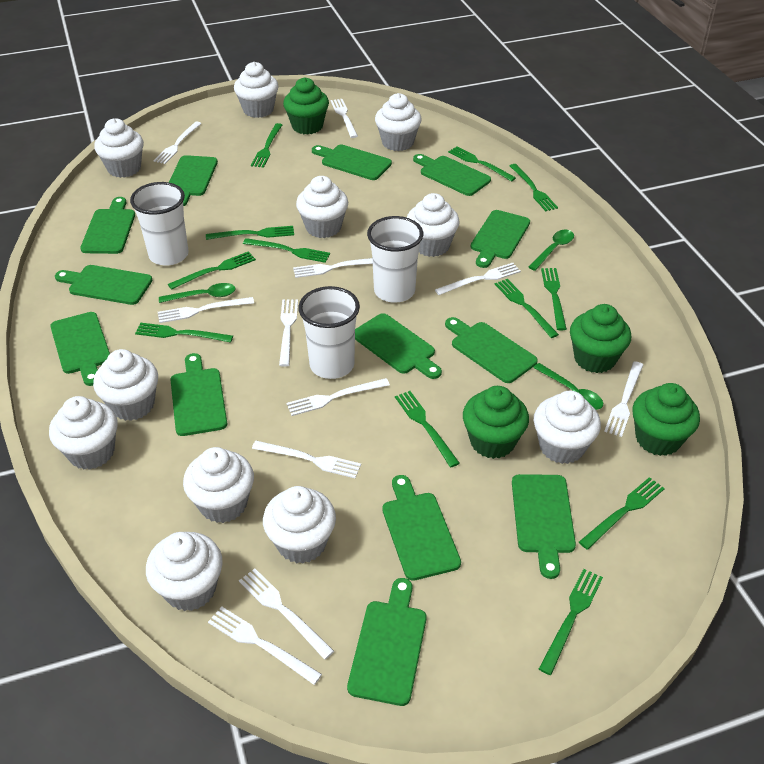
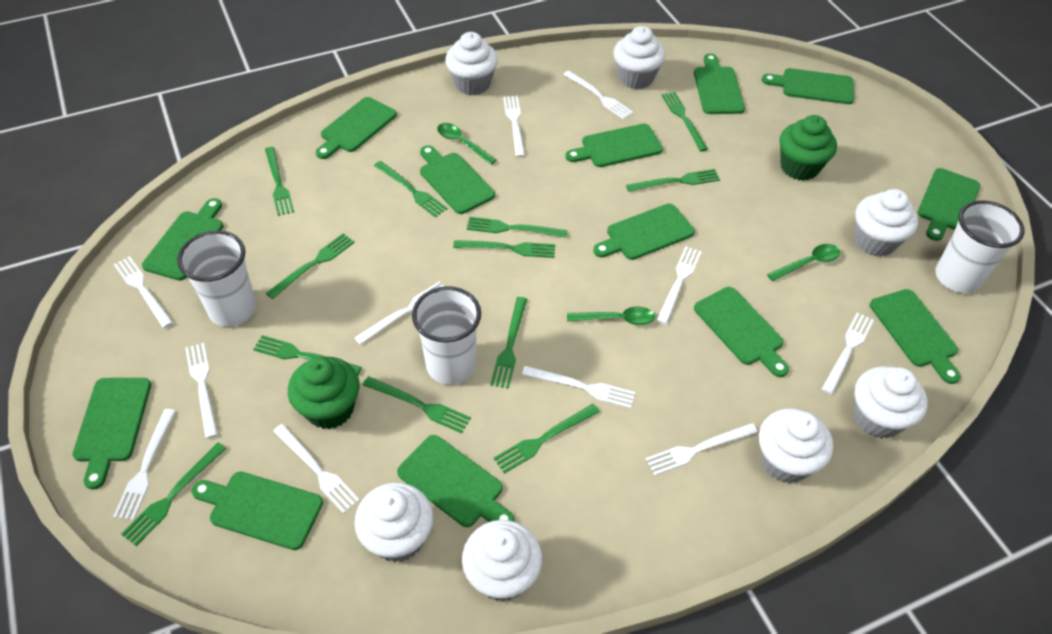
green cupcake: 4 -> 2
white cupcake: 11 -> 7

